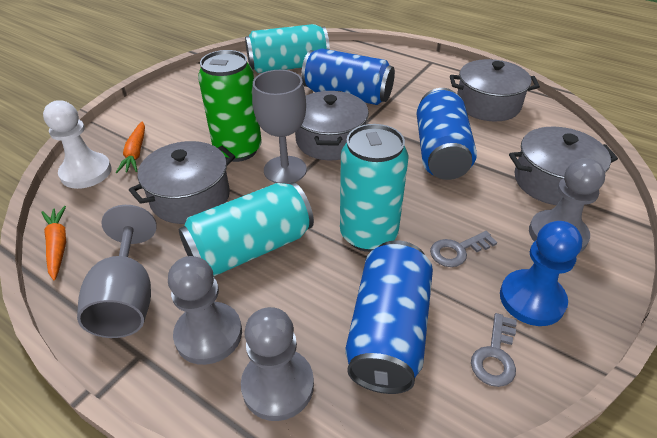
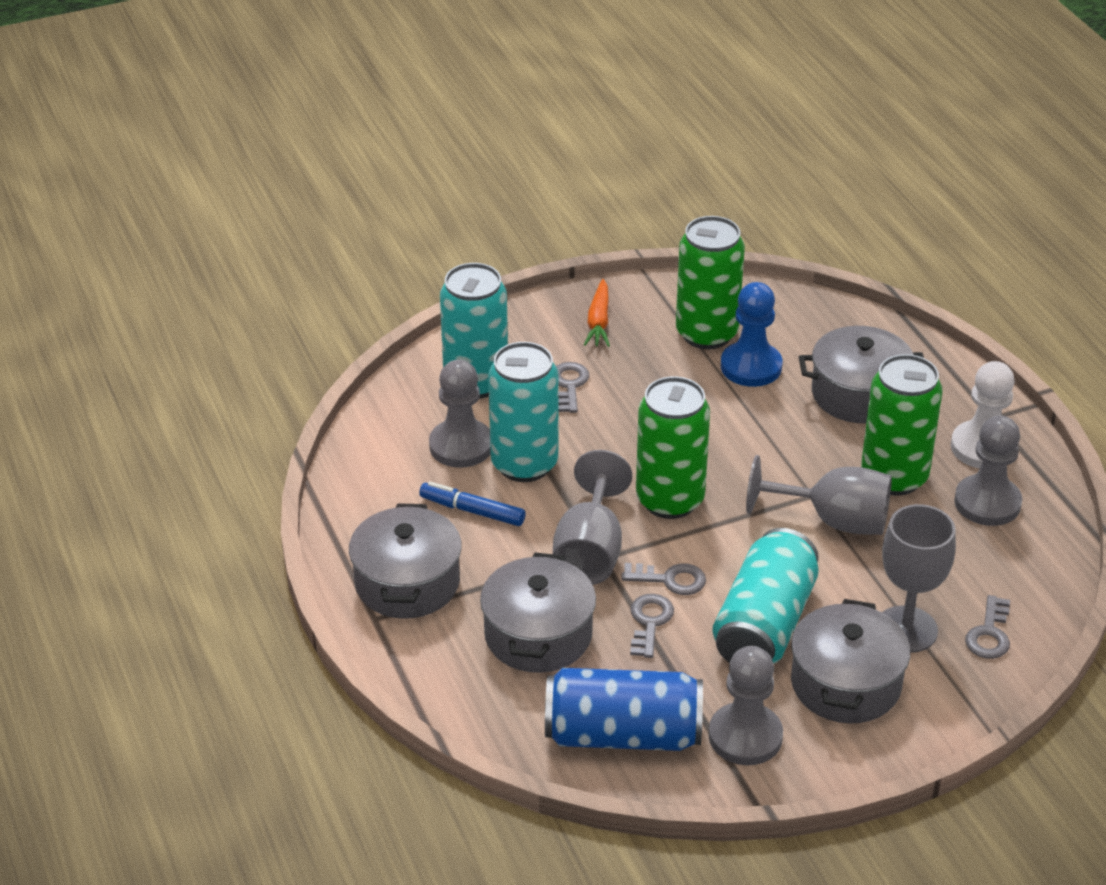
blue can: 3 -> 1
blue marker: 0 -> 1
green can: 1 -> 3
grey goblet: 2 -> 3
grey key: 2 -> 4
orange carrot: 2 -> 1

